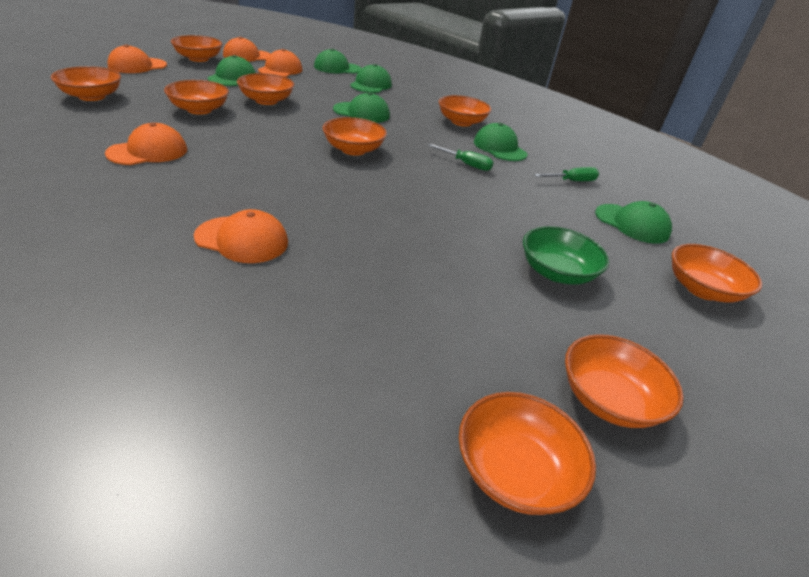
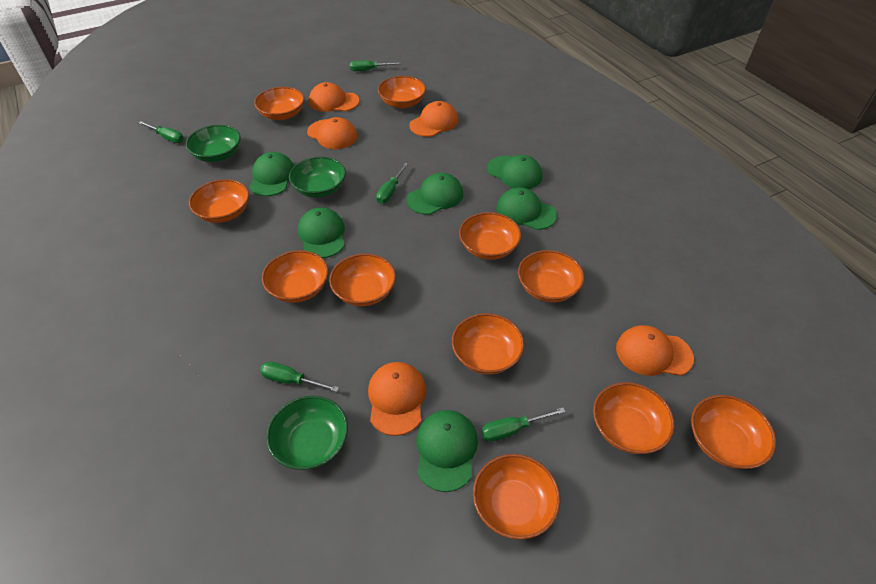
green bowl: 1 -> 3
green screwdriver: 2 -> 5
orange bowl: 9 -> 11

